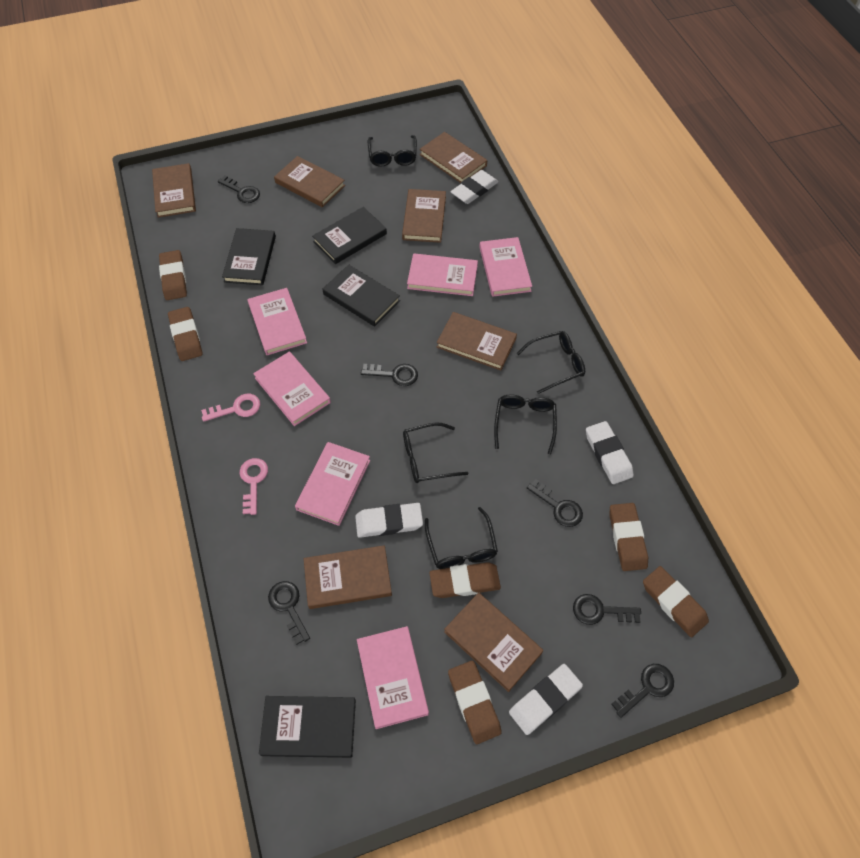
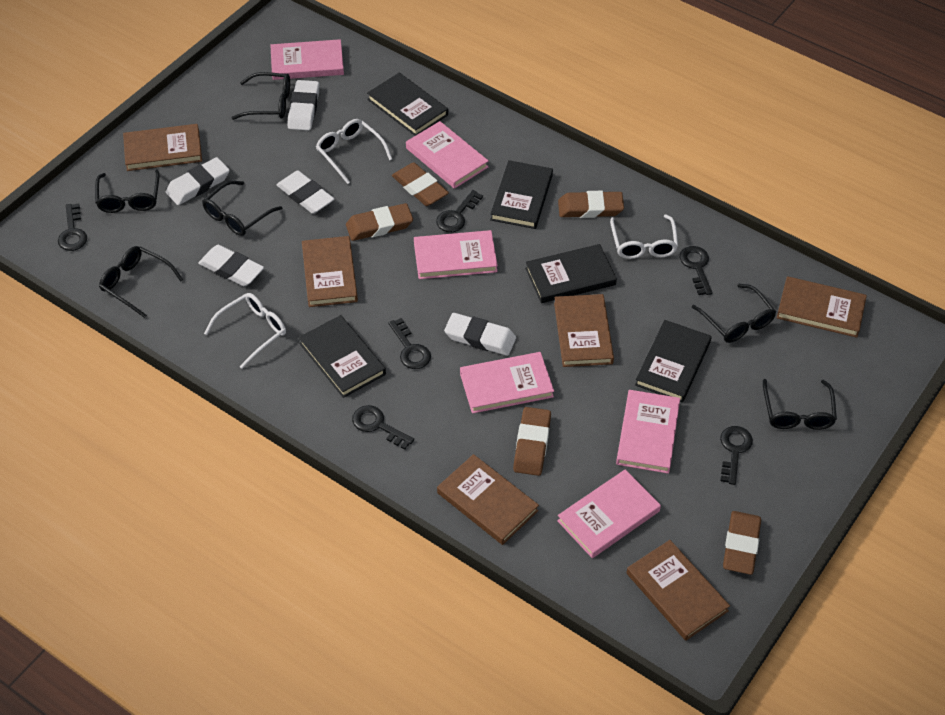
black book: 4 -> 5
black glasses: 5 -> 6
brown book: 7 -> 6
brown eraser: 6 -> 5
pink key: 2 -> 0
white eraser: 4 -> 5
white glasses: 0 -> 3

